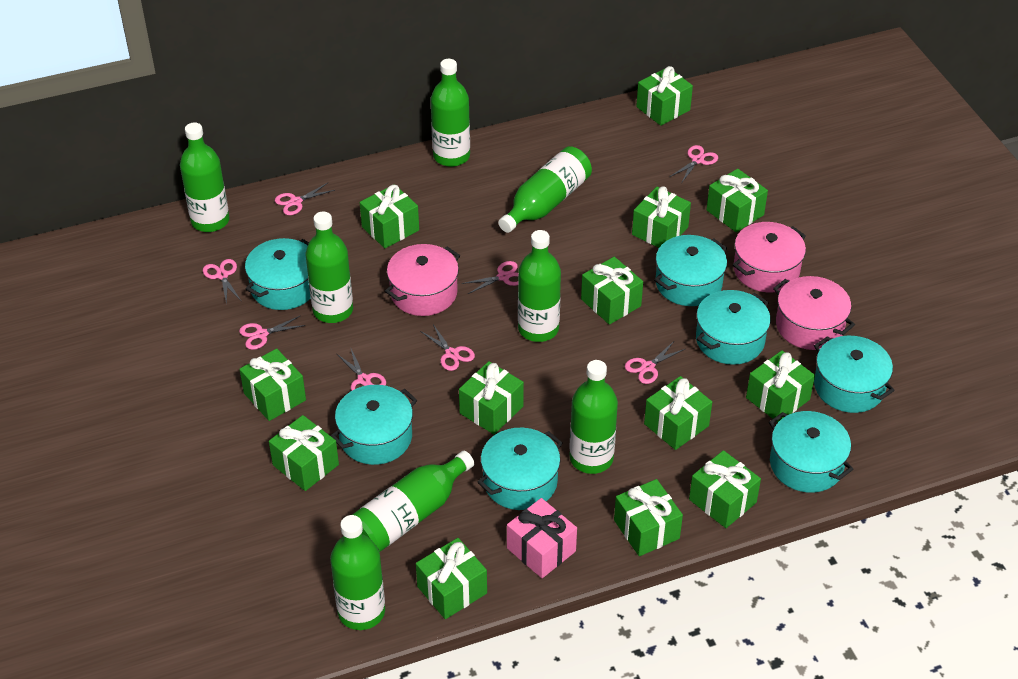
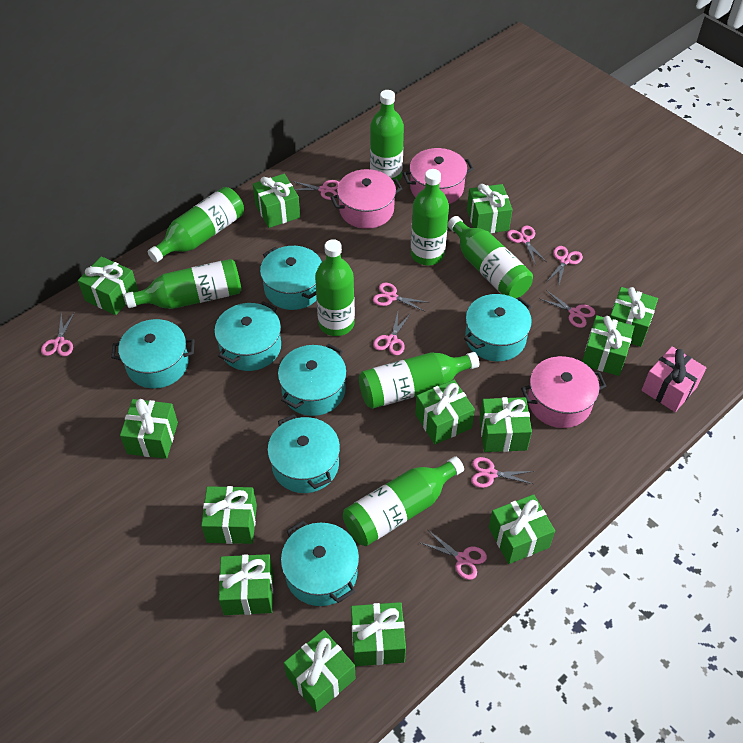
pink scissors: 8 -> 9

